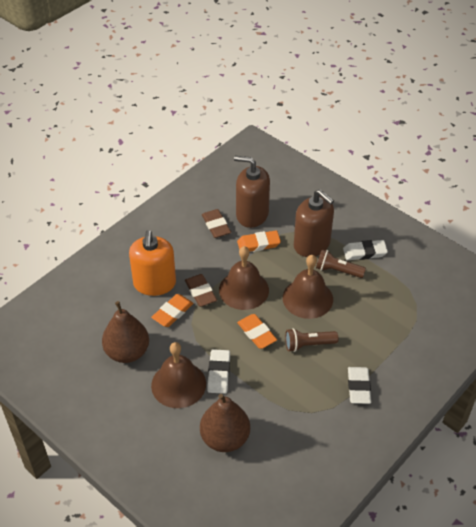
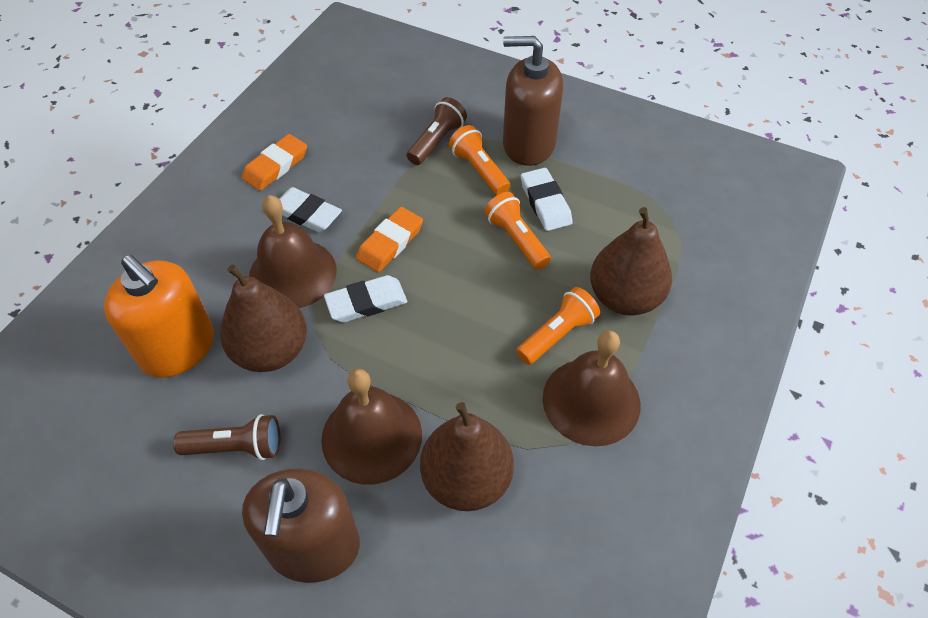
brown eraser: 2 -> 0
brown pear: 2 -> 3
orange eraser: 3 -> 2
orange flashlight: 0 -> 3

